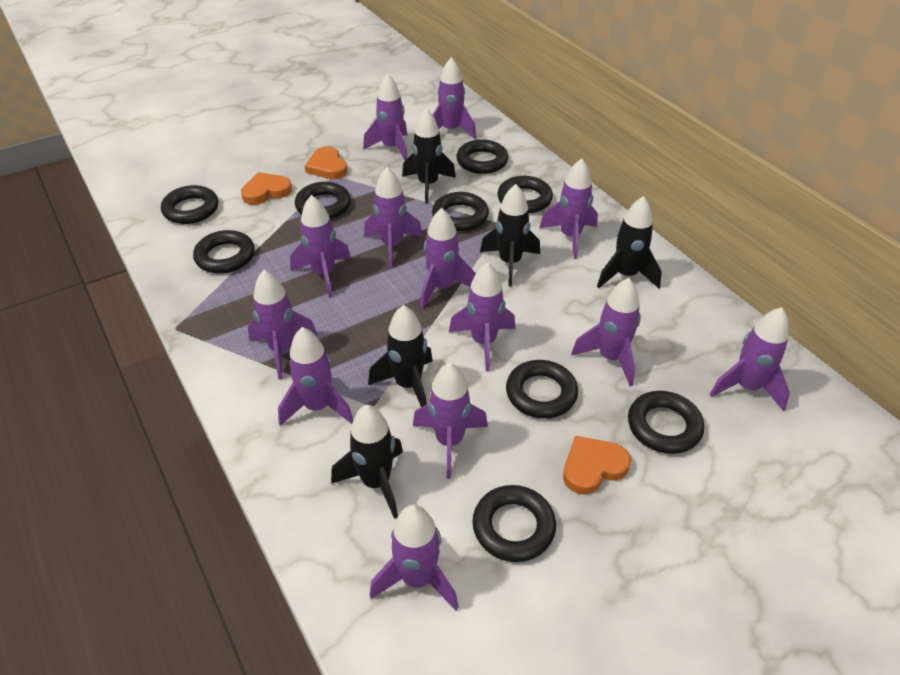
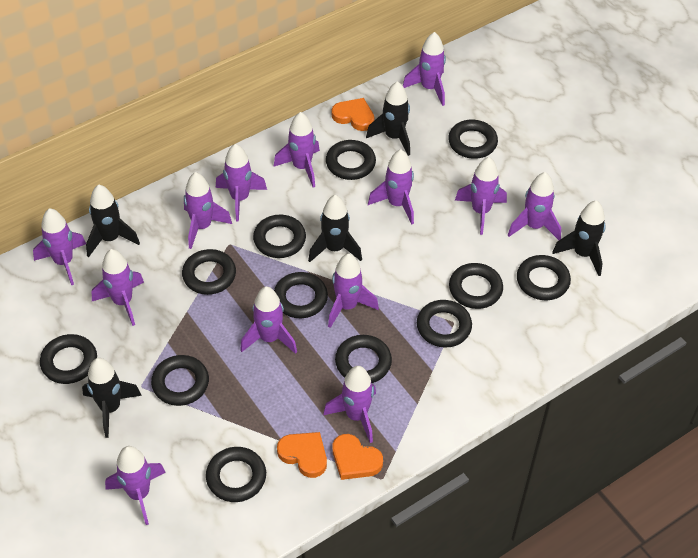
black ring: 9 -> 12

